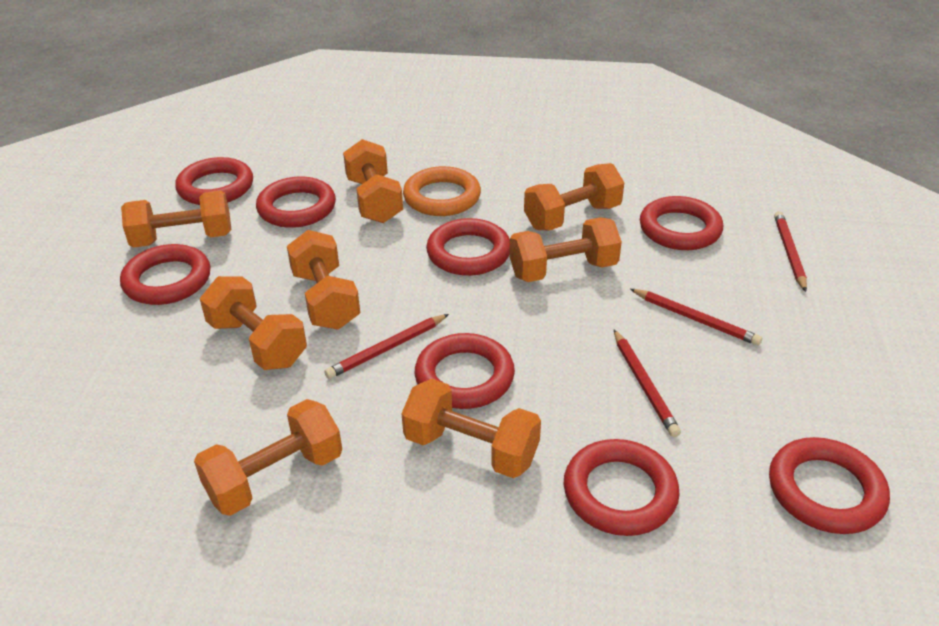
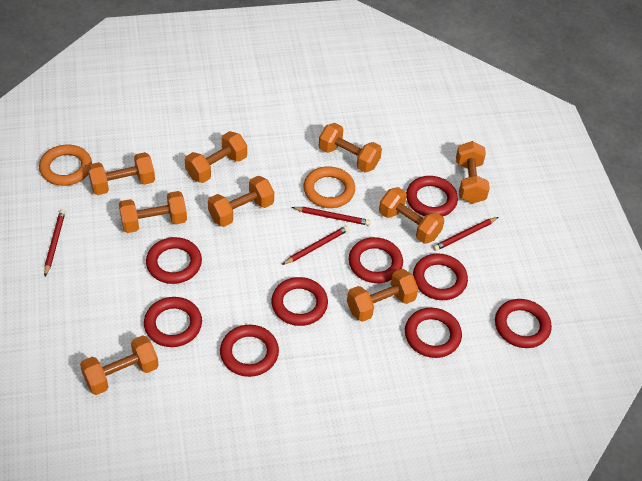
orange dumbbell: 8 -> 9
orange ring: 1 -> 2
red ring: 8 -> 9

